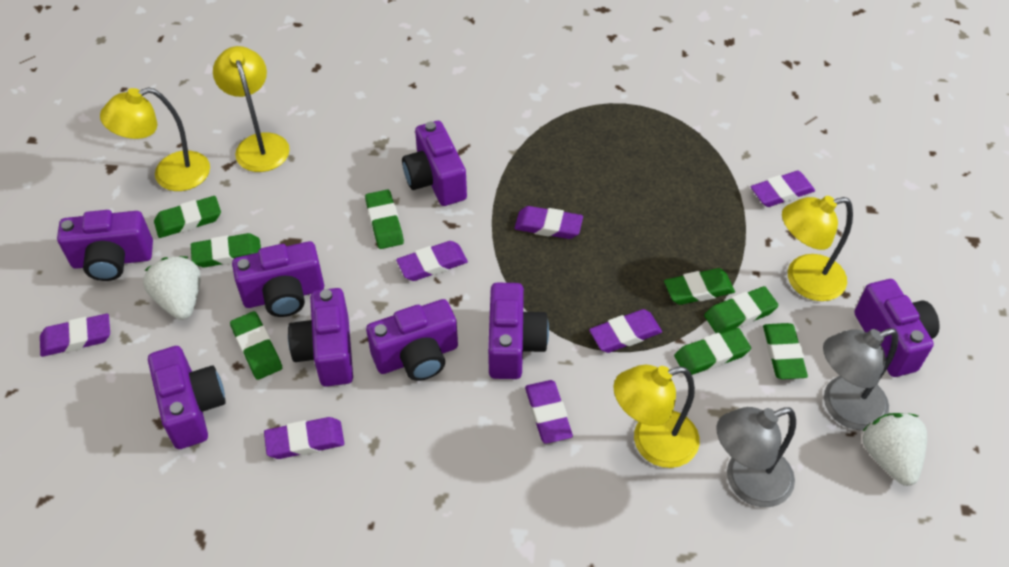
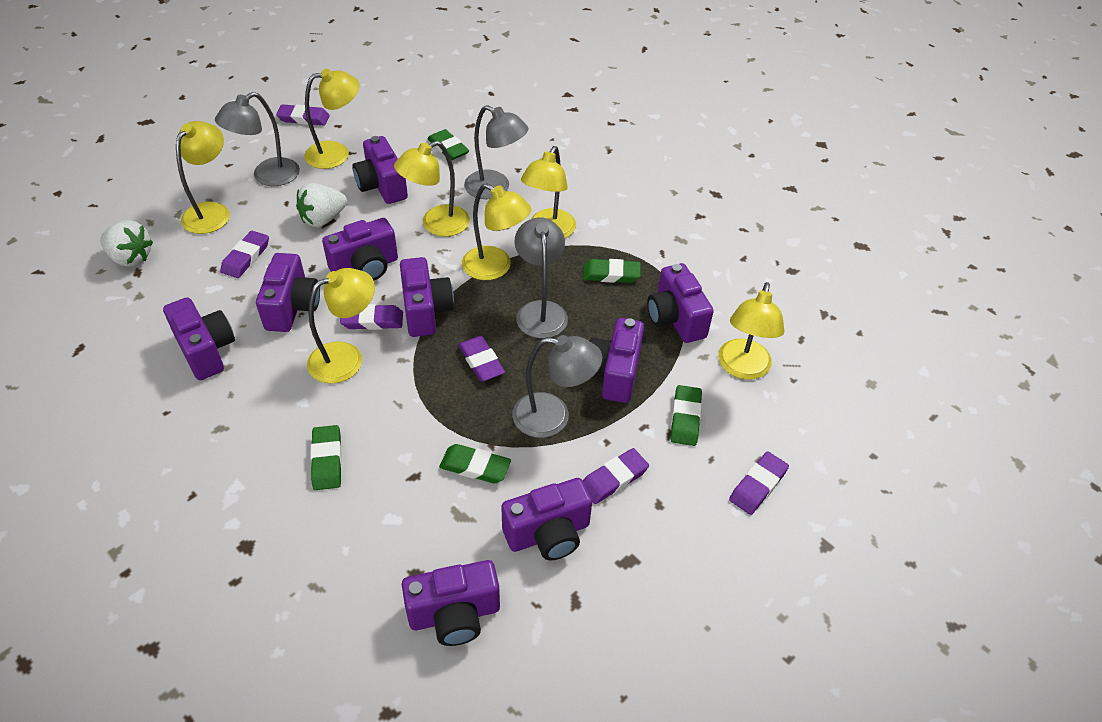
green eraser: 8 -> 5
grey lamp: 2 -> 4
purple camera: 8 -> 9
purple eraser: 7 -> 6
yellow lamp: 4 -> 7

